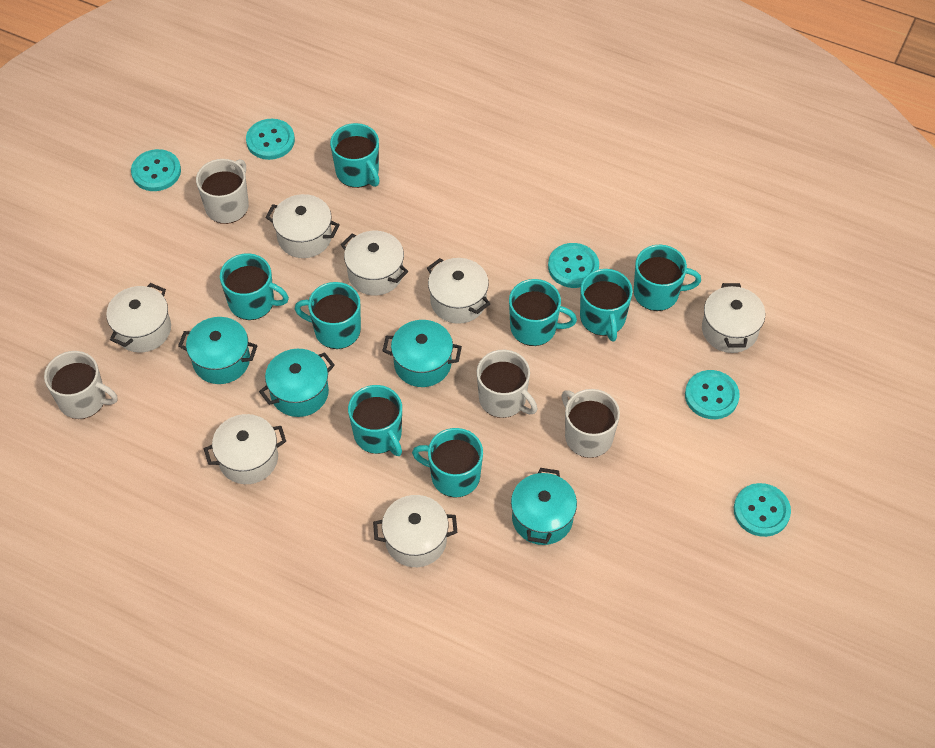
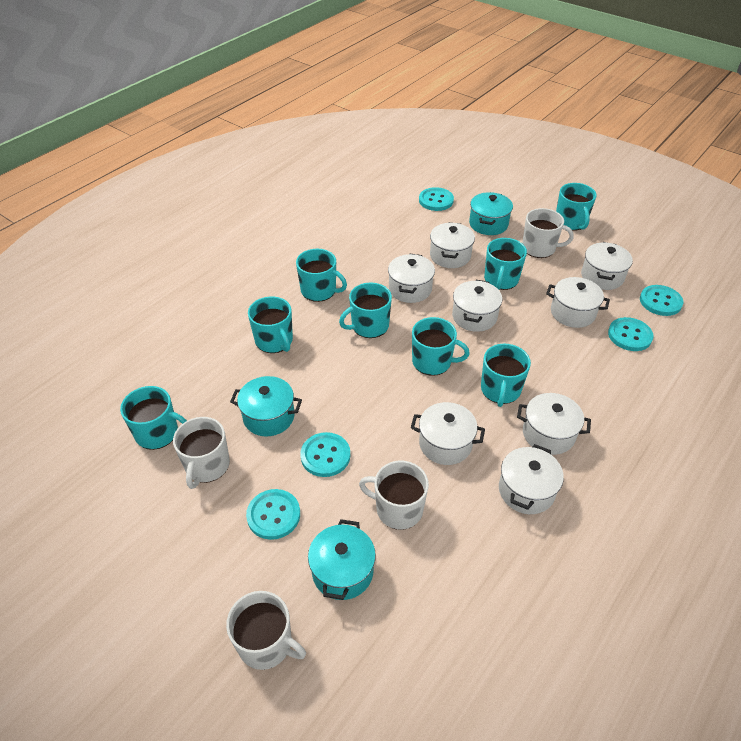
turquoise pot: 4 -> 3
white pot: 7 -> 8

